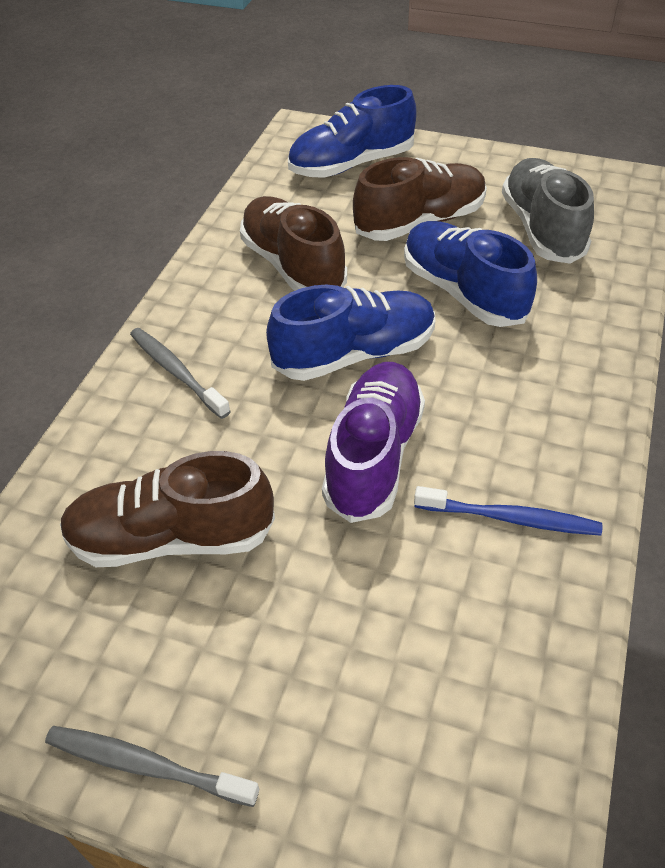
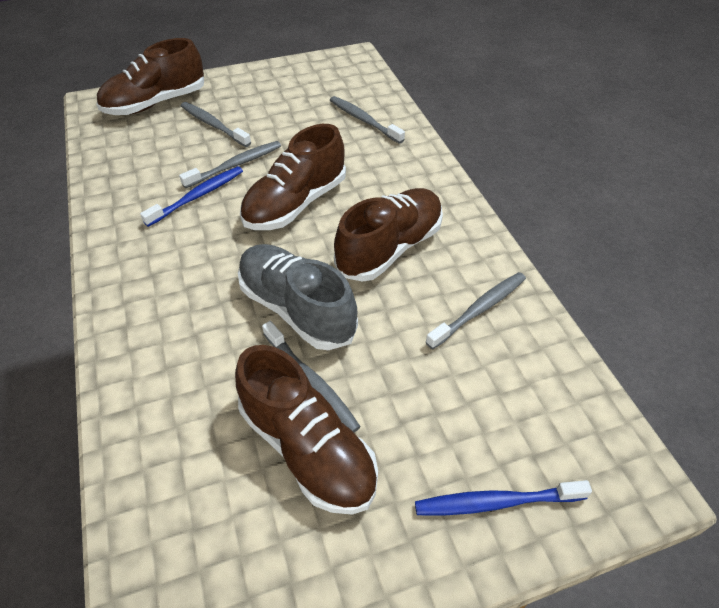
blue shoe: 3 -> 0
blue toothbrush: 1 -> 2
brown shoe: 3 -> 4
grey toothbrush: 2 -> 5
purple shoe: 1 -> 0

